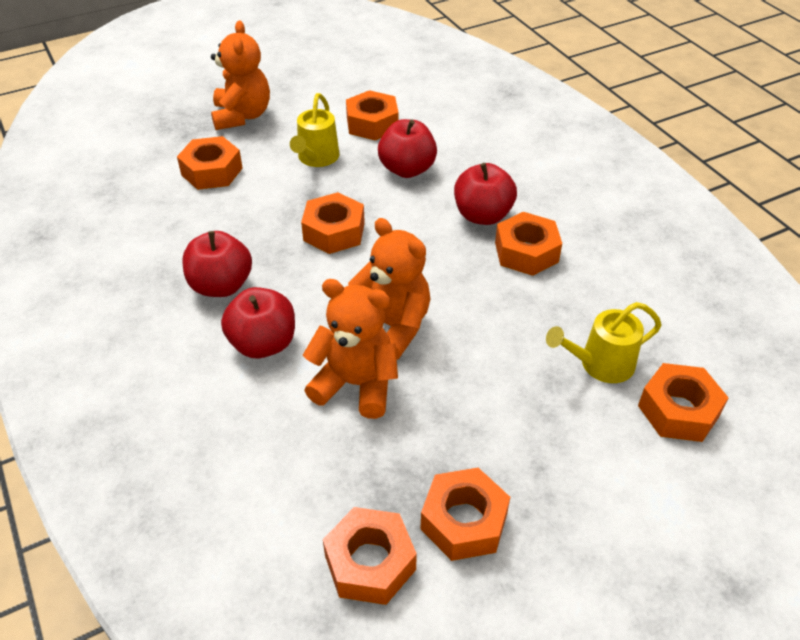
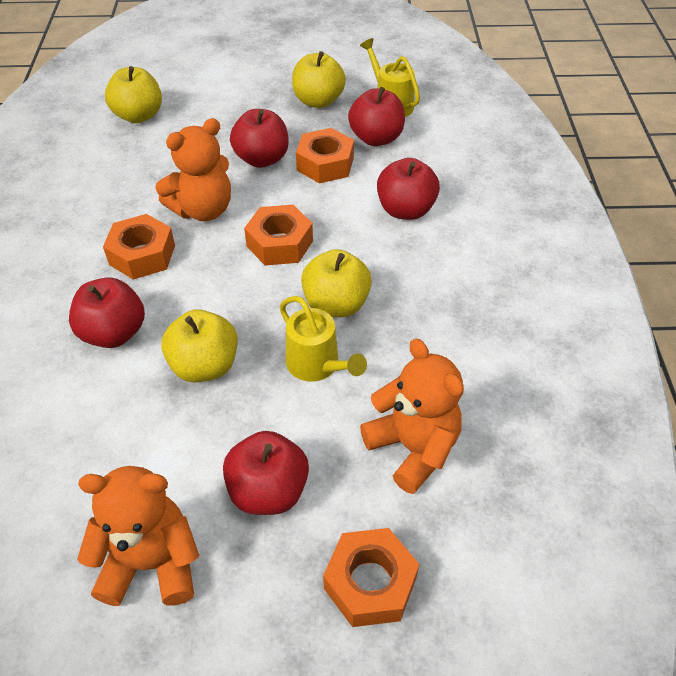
orange nut: 7 -> 4
red apple: 4 -> 5
yellow apple: 0 -> 4

